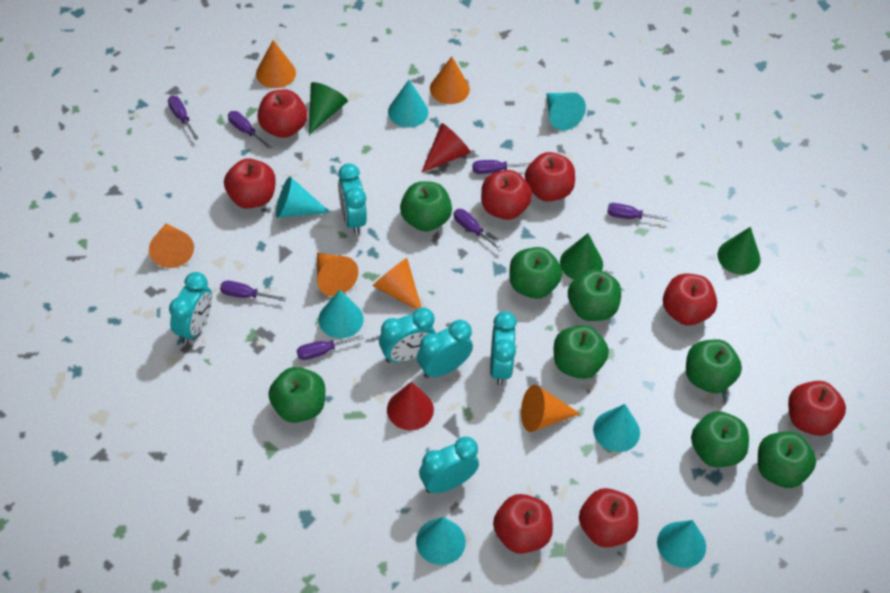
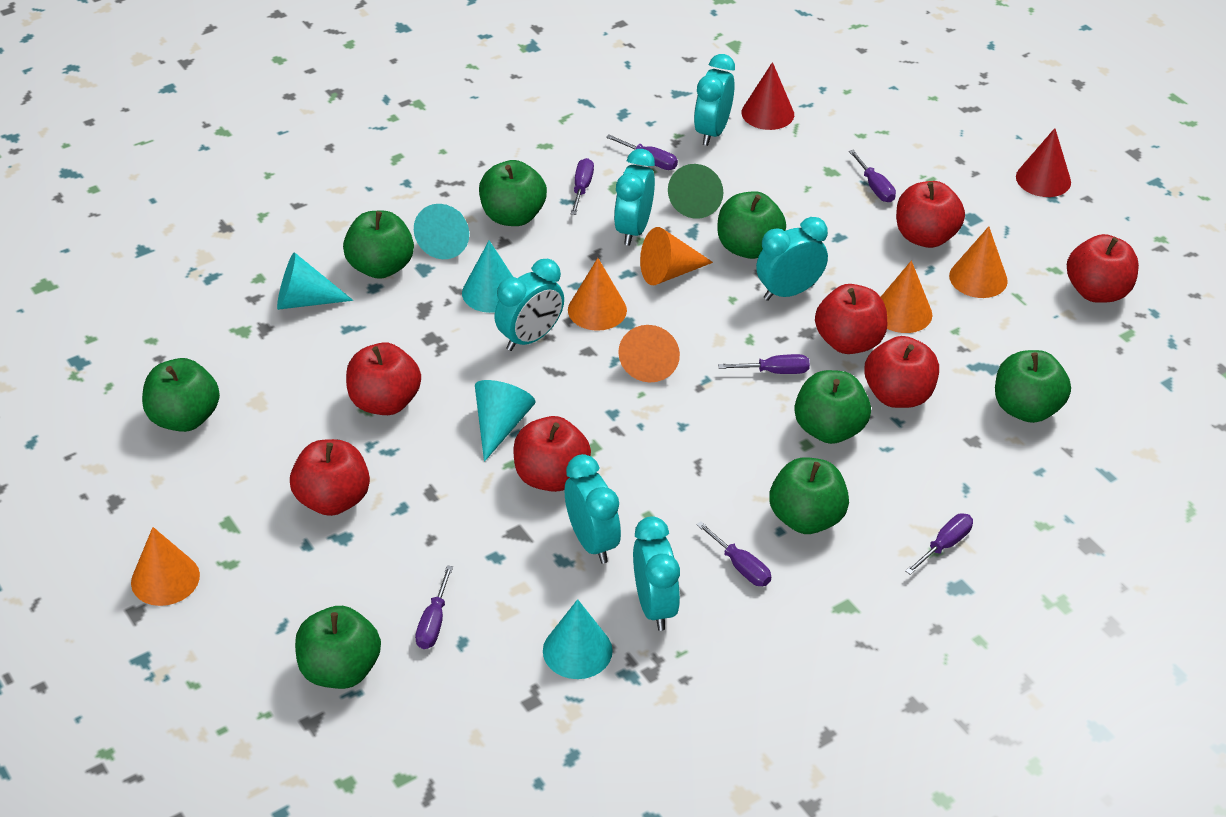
green cone: 3 -> 1
red apple: 8 -> 7
turquoise cone: 7 -> 5

